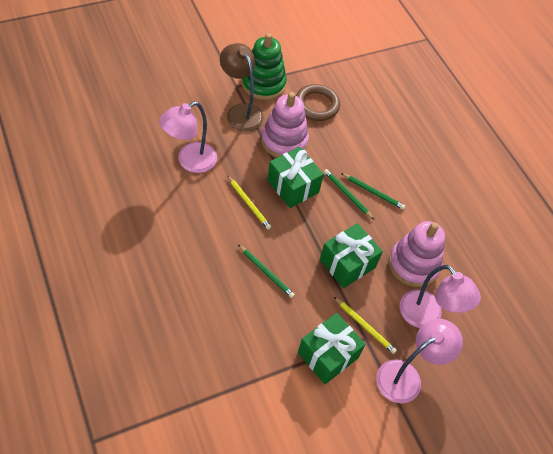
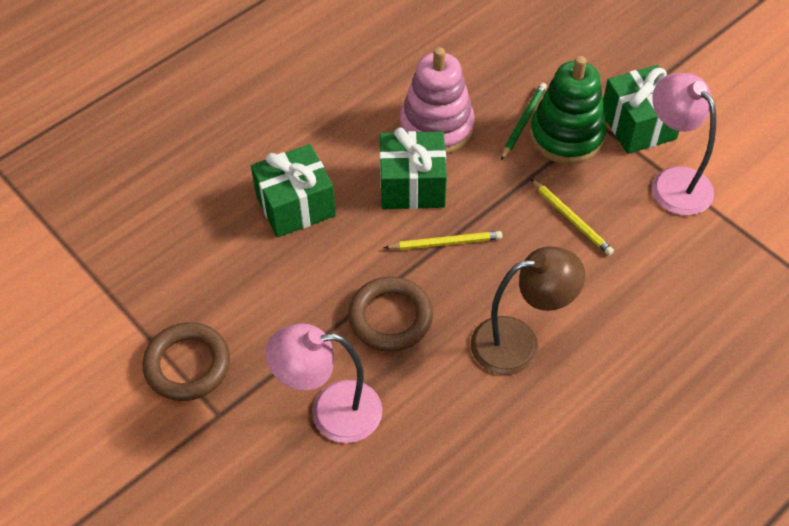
brown ring: 1 -> 2
green pencil: 3 -> 1
pink lamp: 3 -> 2
pink stacking toy: 2 -> 1

